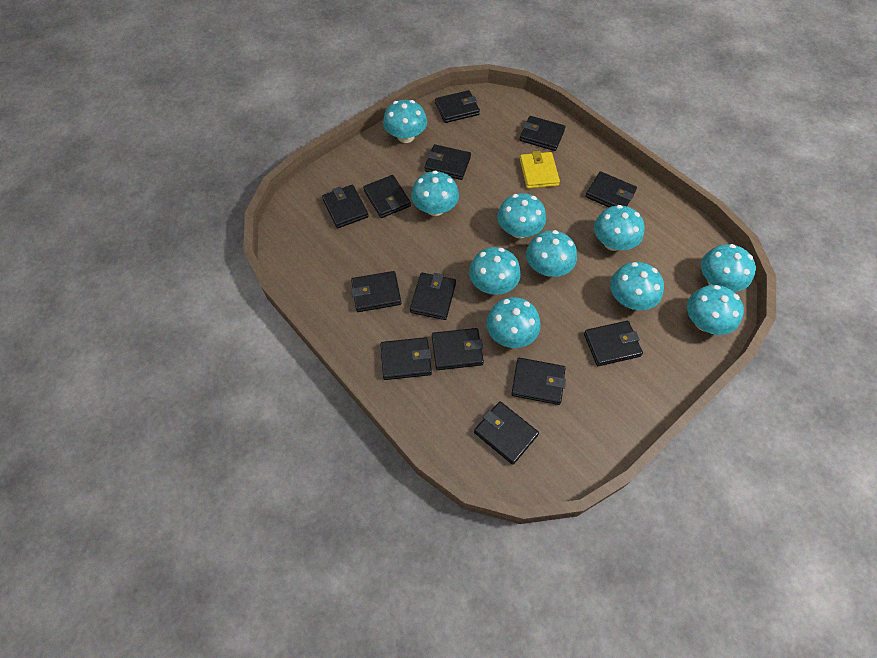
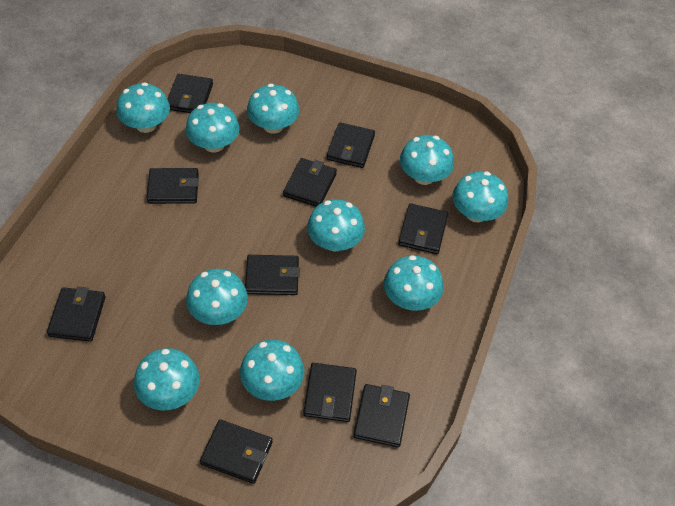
black wallet: 13 -> 10
yellow wallet: 1 -> 0

